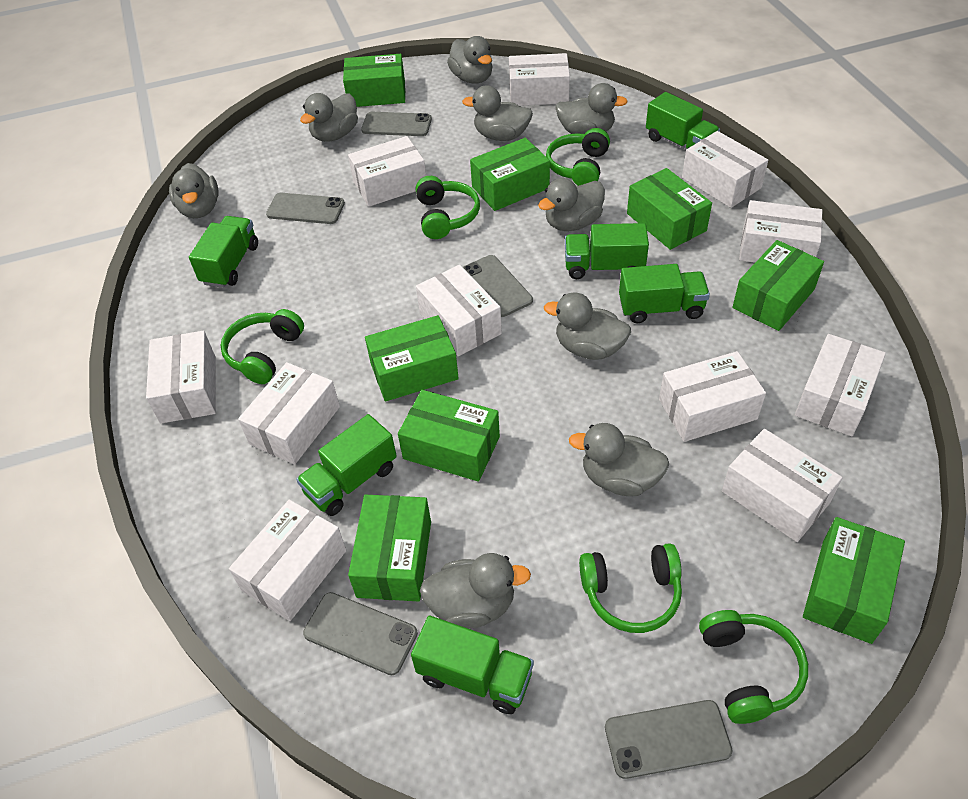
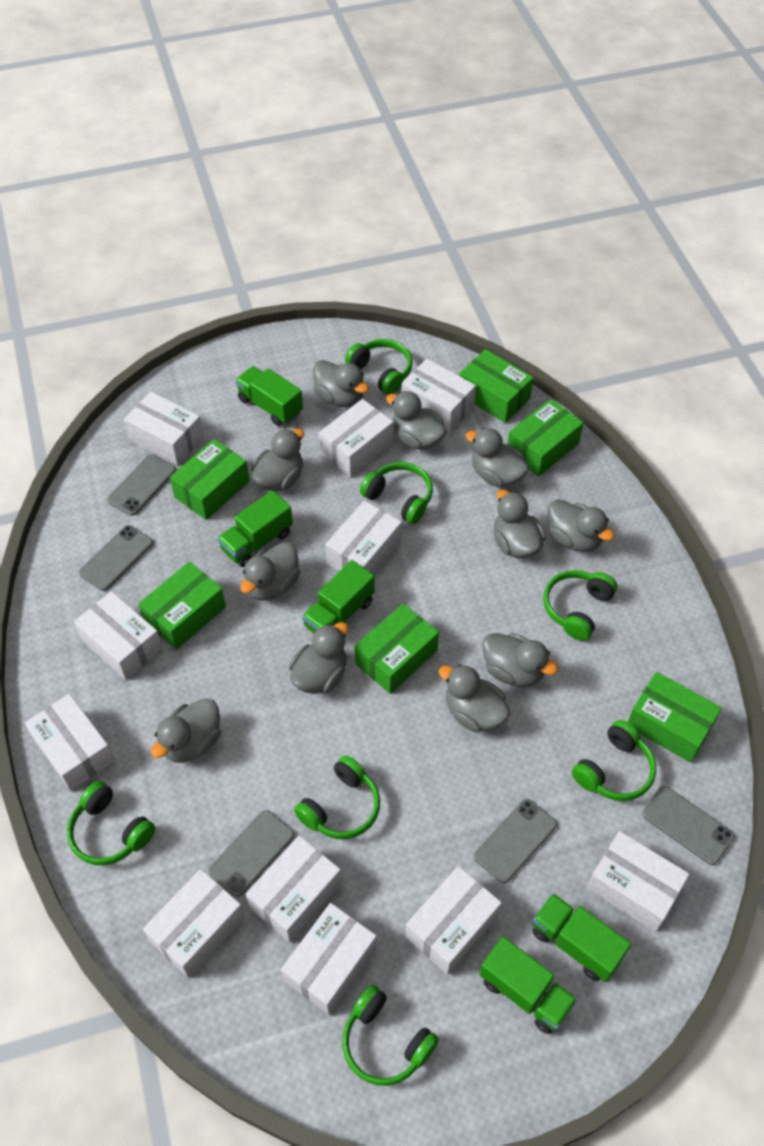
green box: 8 -> 6
green headphones: 5 -> 7
green truck: 6 -> 5
grey duck: 9 -> 11

